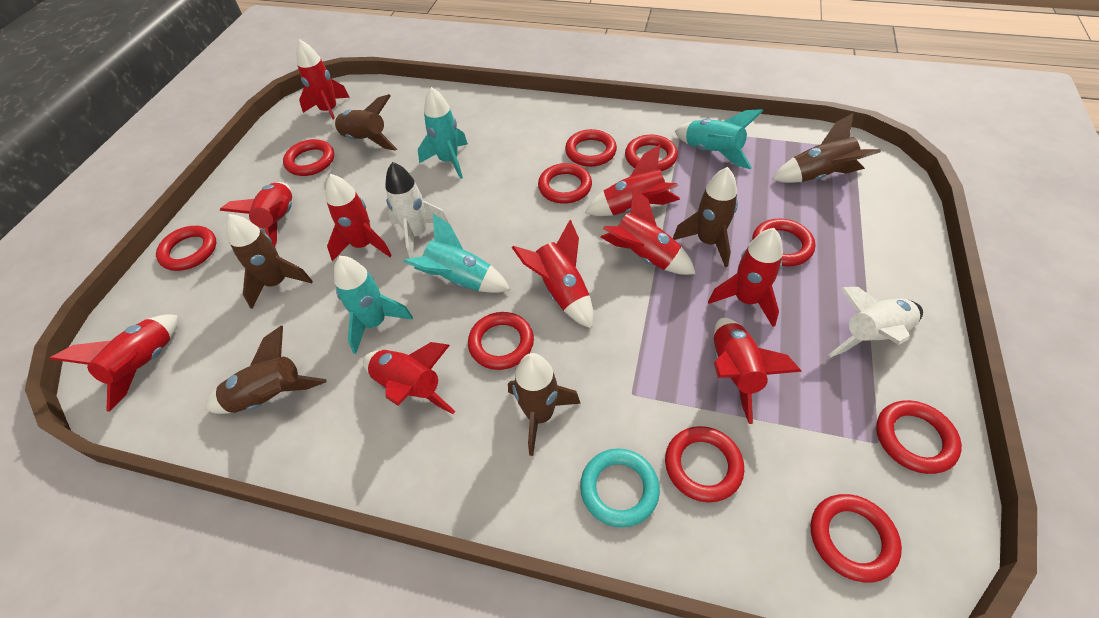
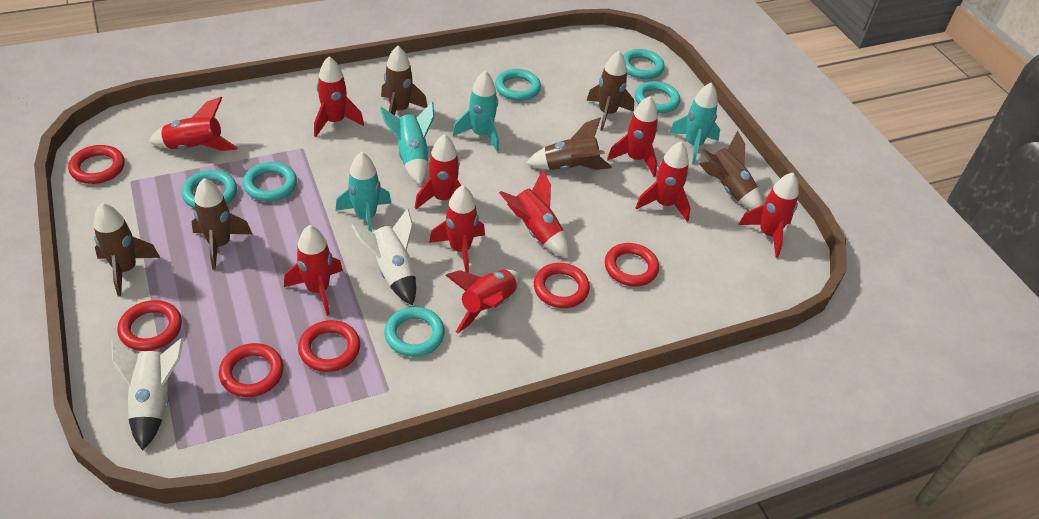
red ring: 10 -> 6
turquoise ring: 1 -> 6

